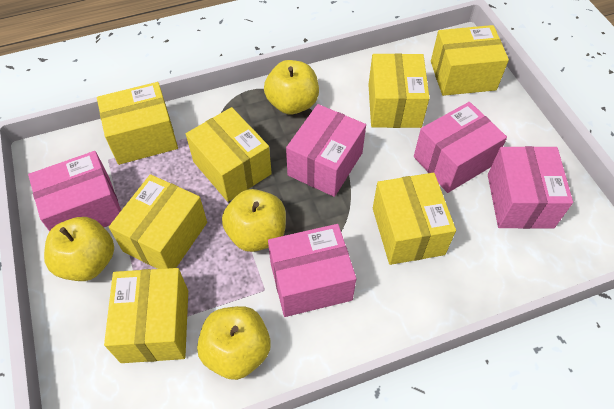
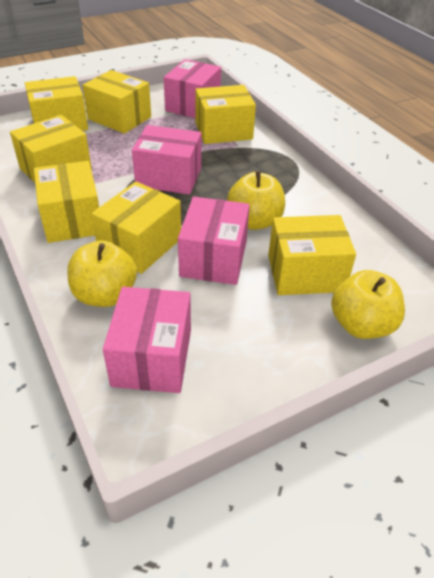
pink box: 5 -> 4
yellow apple: 4 -> 3

